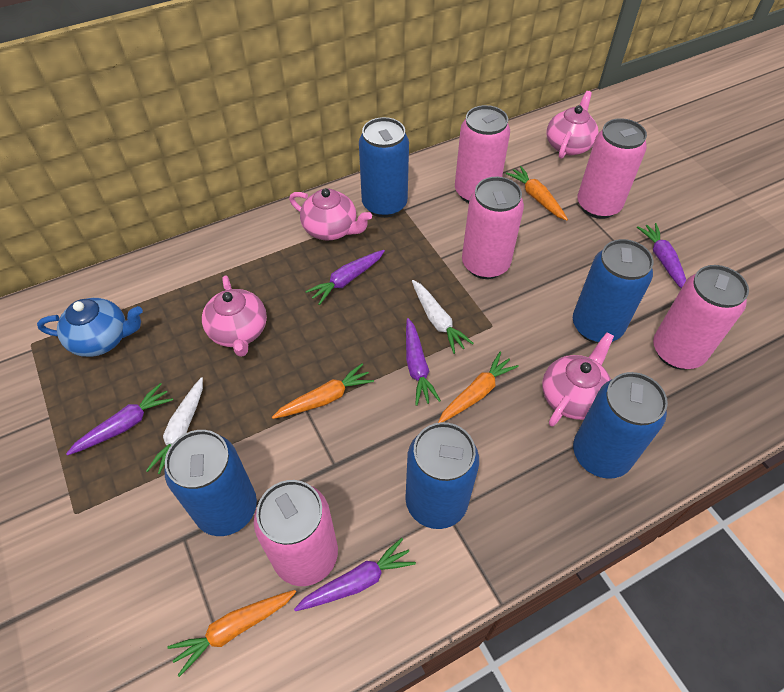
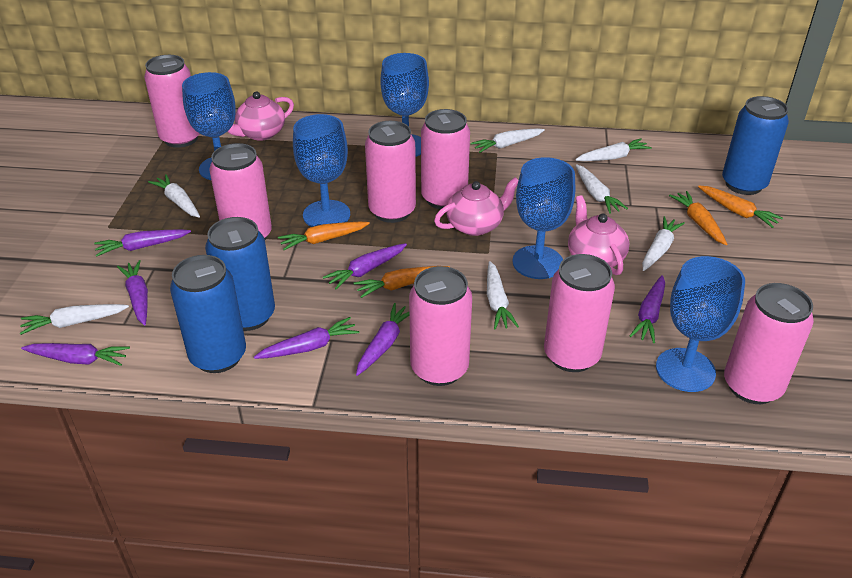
blue can: 5 -> 3
blue goblet: 0 -> 5
blue teapot: 1 -> 0
pink can: 5 -> 7
pink teapot: 4 -> 3
purple carrot: 5 -> 7
white carrot: 2 -> 7

